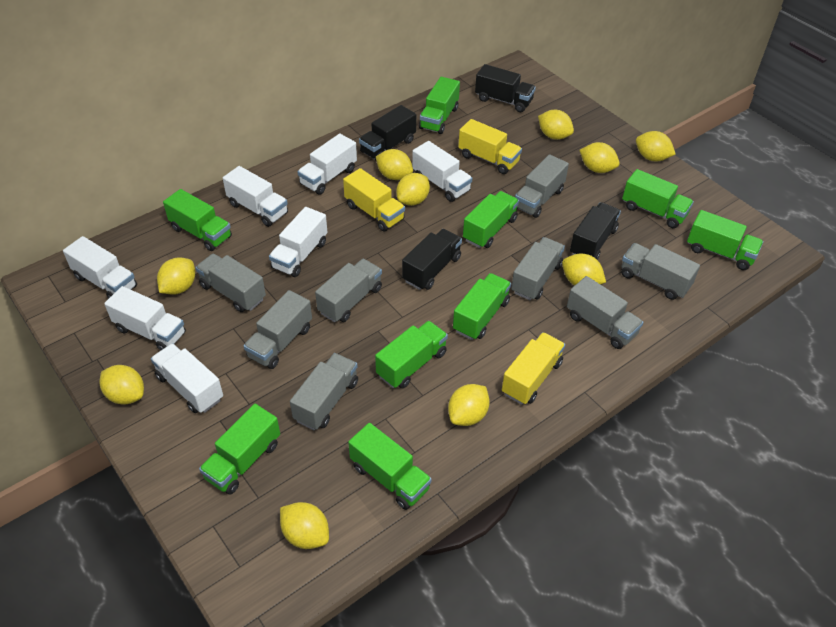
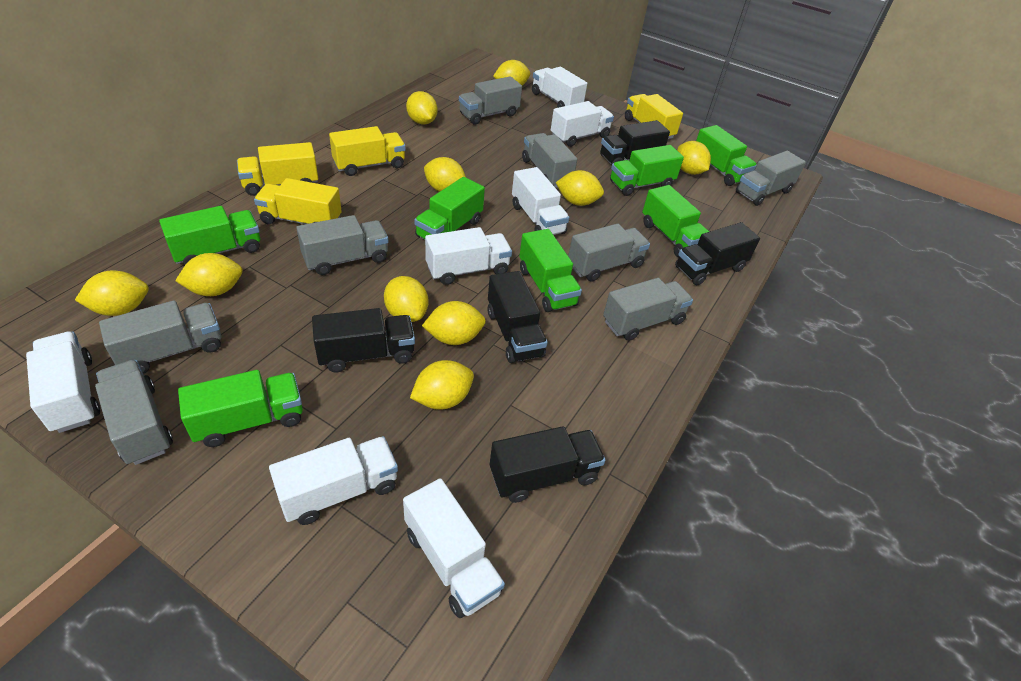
black truck: 4 -> 5
green truck: 9 -> 7
yellow truck: 3 -> 4

